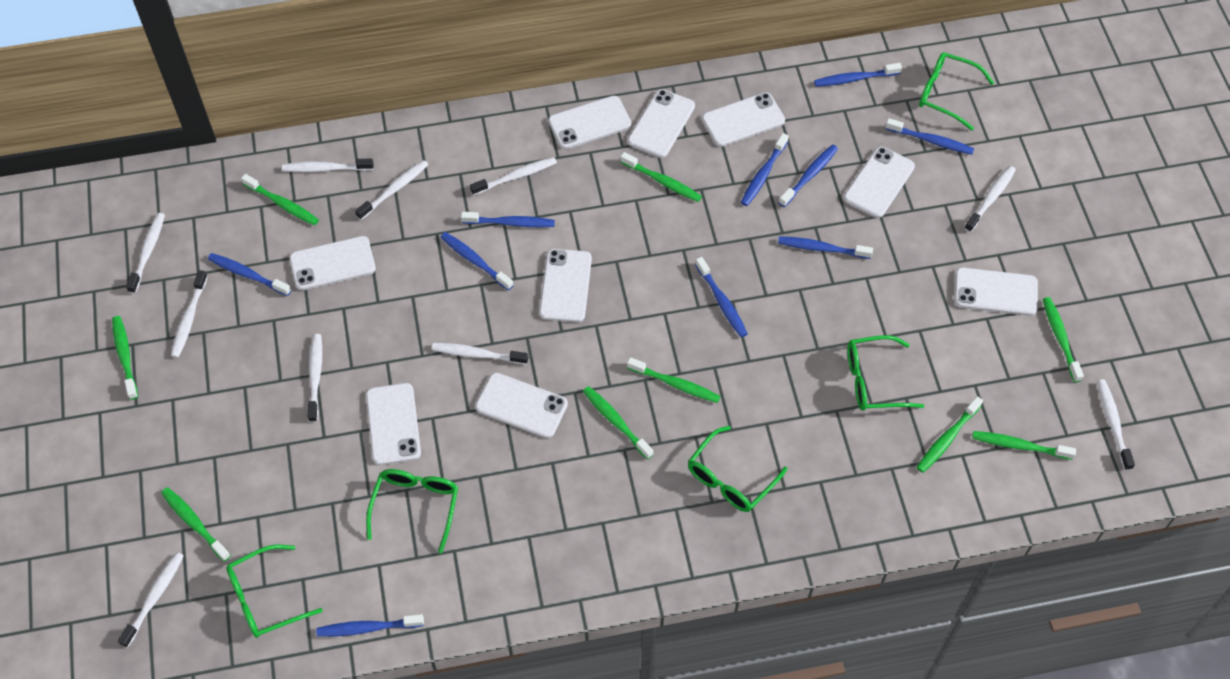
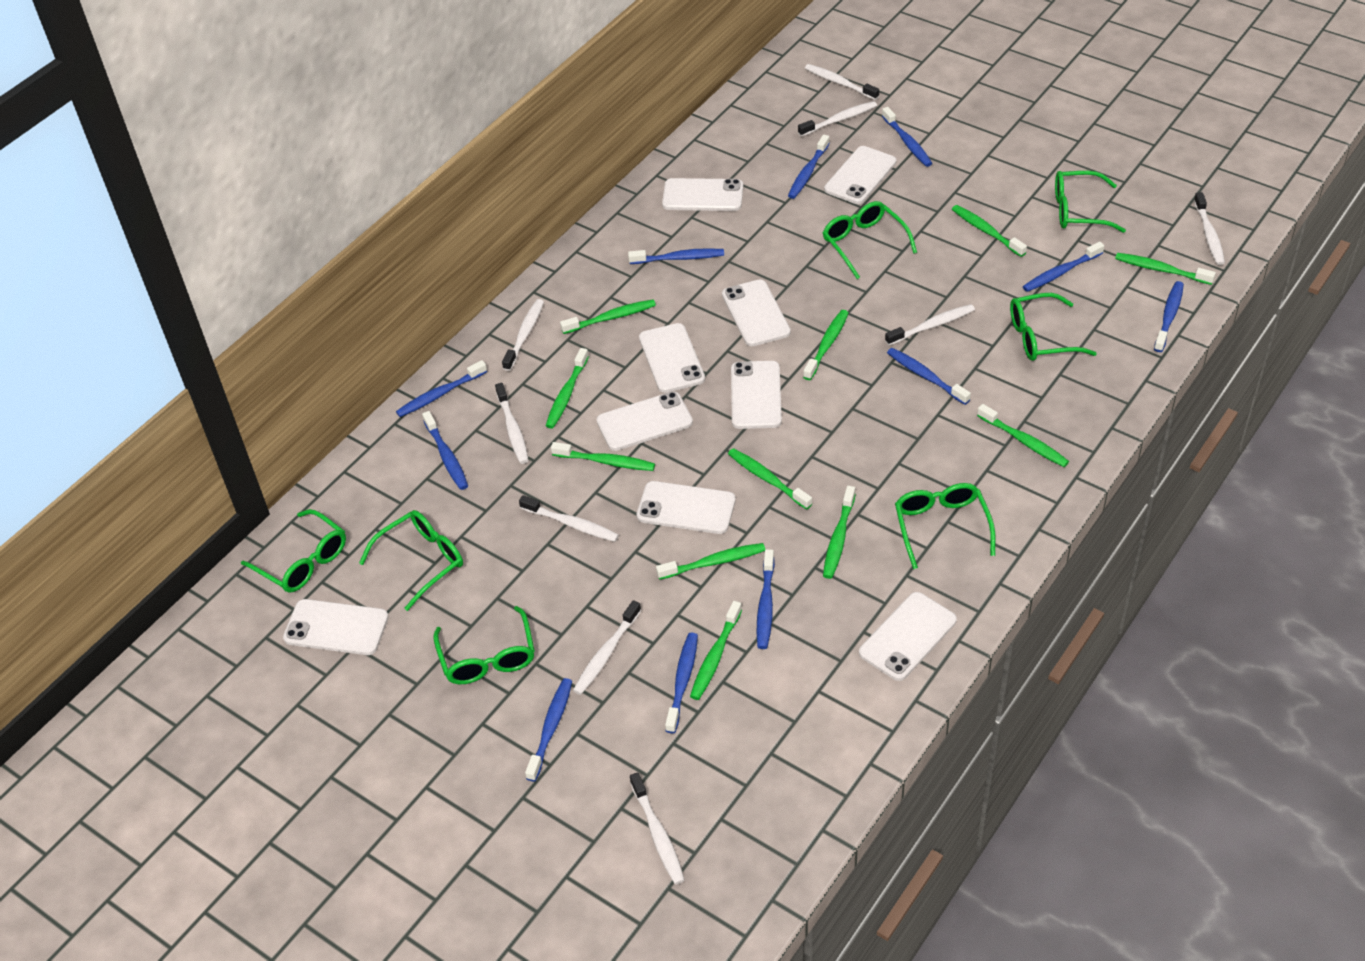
blue toothbrush: 10 -> 11
green glasses: 5 -> 7
green toothbrush: 9 -> 11
white toothbrush: 10 -> 9

